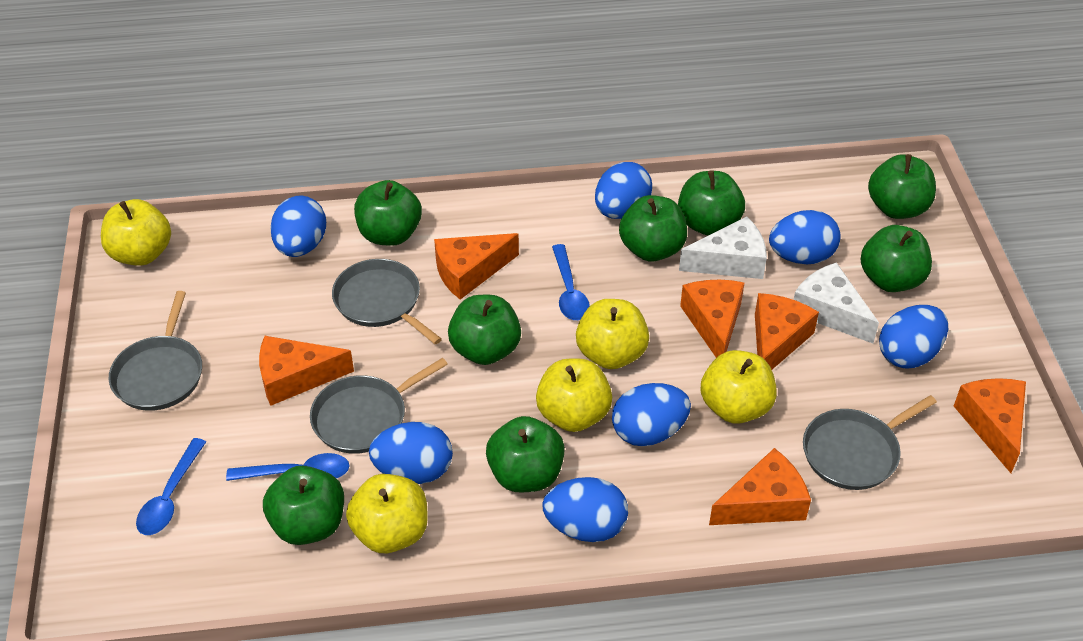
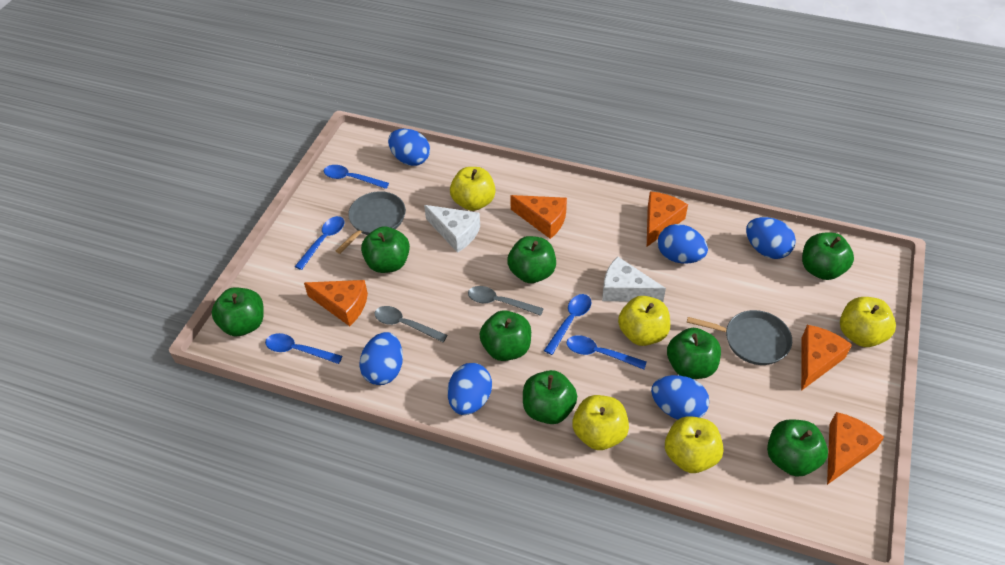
blue egg: 7 -> 6
blue spoon: 3 -> 5
grey pan: 4 -> 2
grey spoon: 0 -> 2
orange cheese: 6 -> 5

